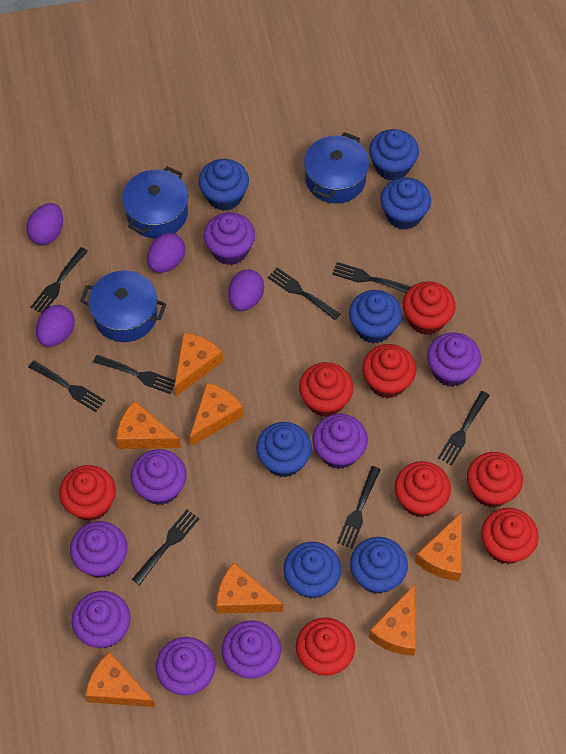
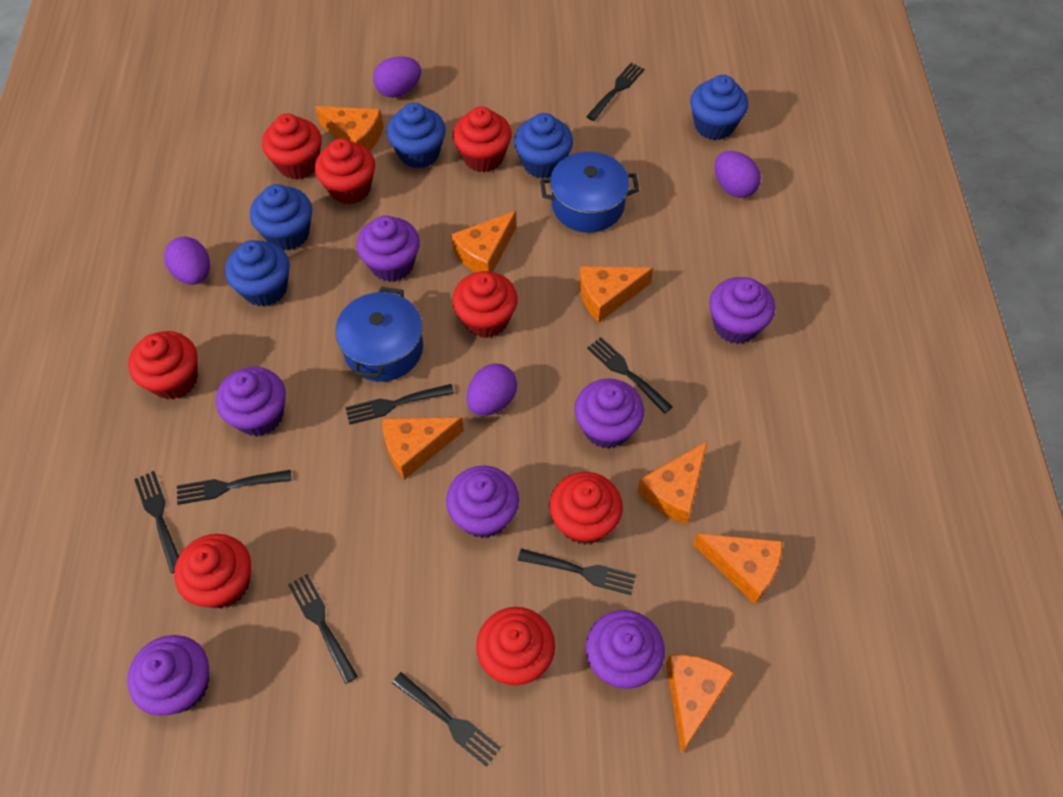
blue cupcake: 7 -> 5
blue pot: 3 -> 2
purple cupcake: 8 -> 7

